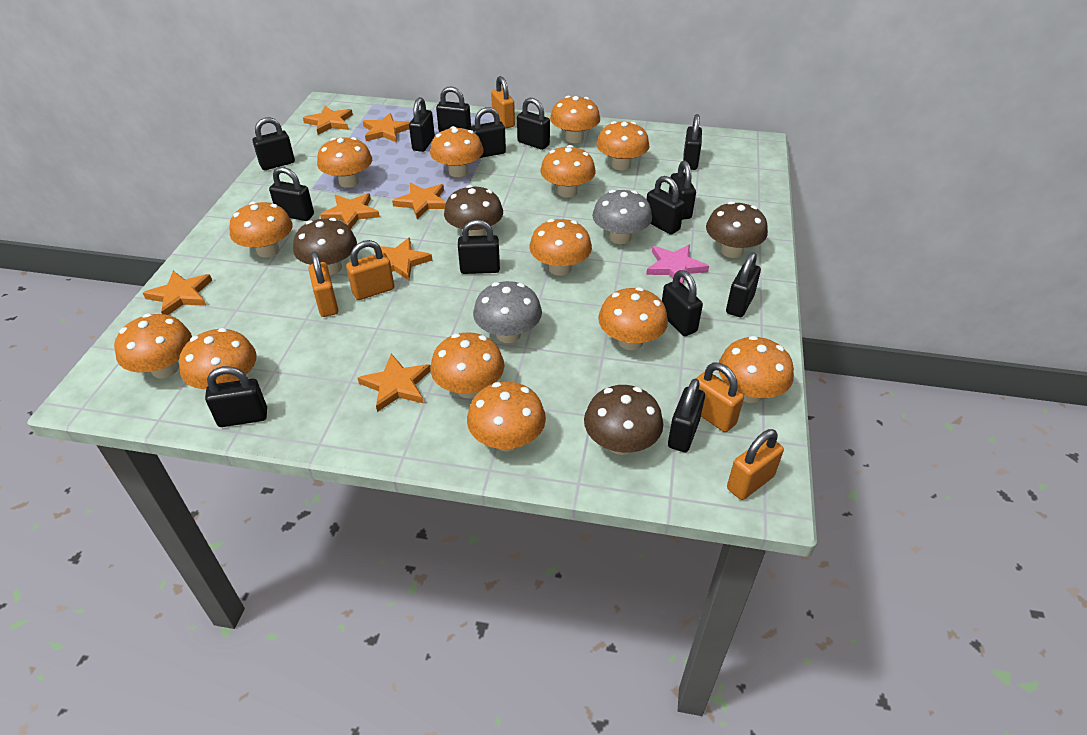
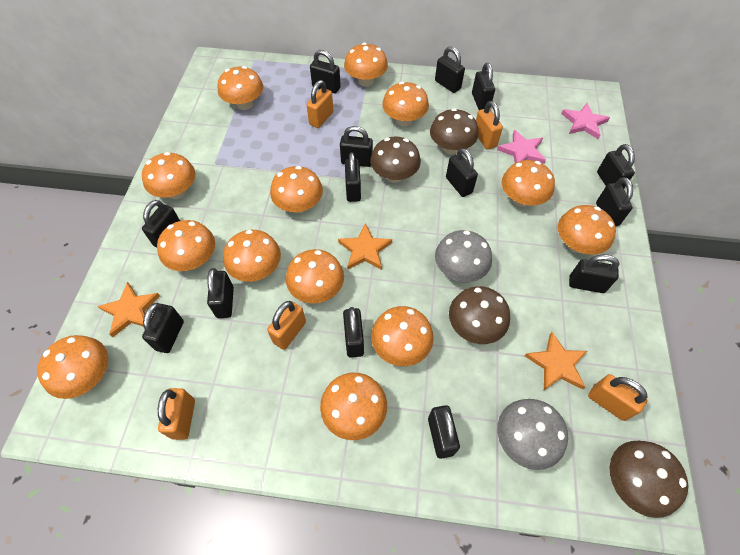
orange star: 7 -> 3
pink star: 1 -> 2

